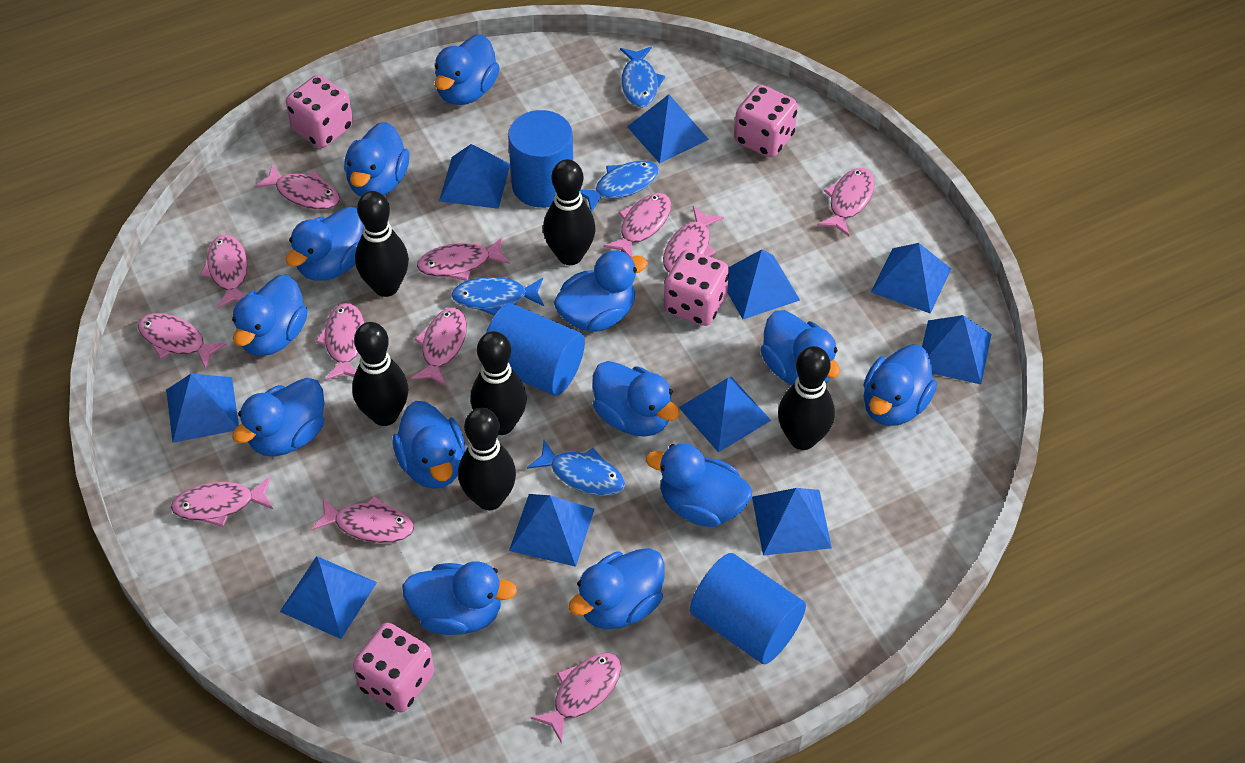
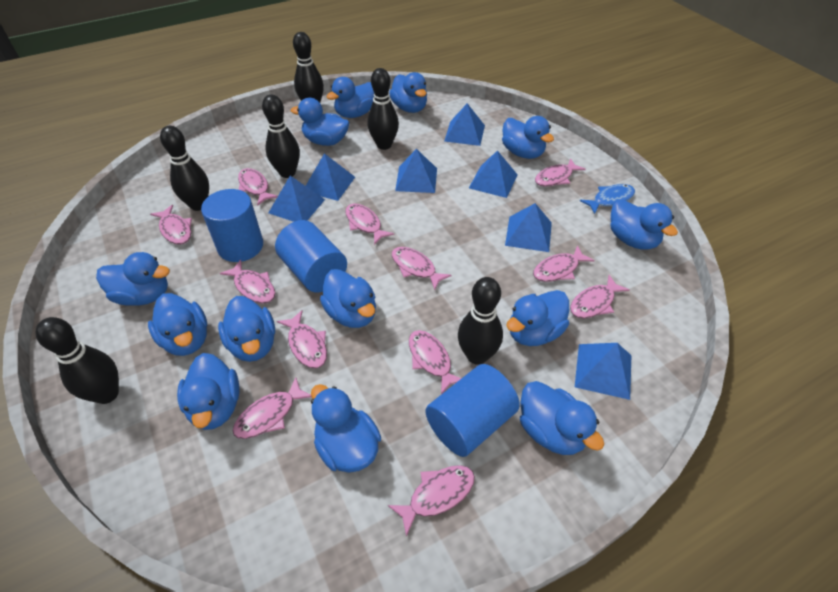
blue fish: 4 -> 1
blue pyramid: 10 -> 7
pink dice: 4 -> 0

